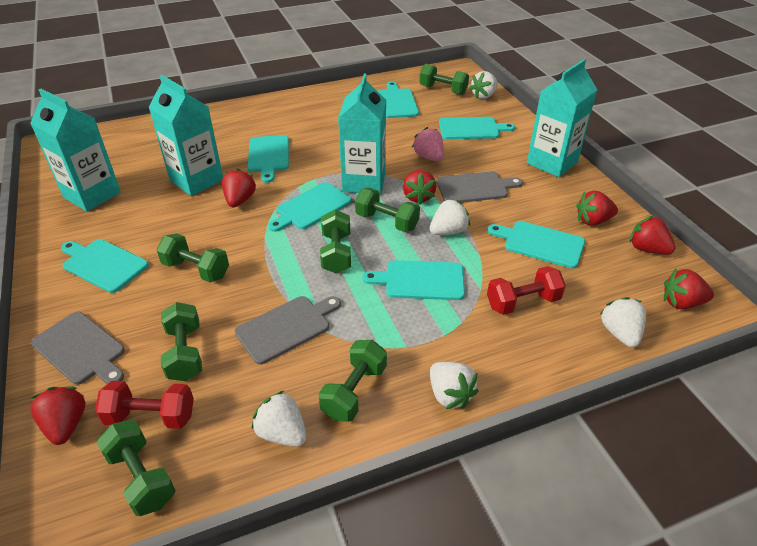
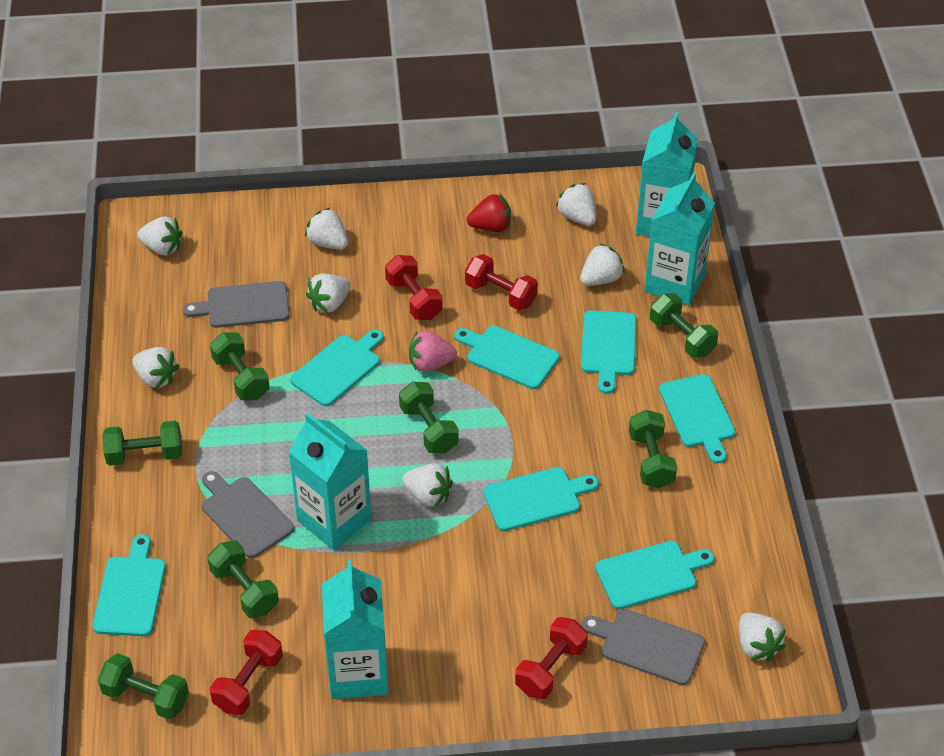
red dumbbell: 2 -> 4
red strawberry: 6 -> 1
white strawberry: 5 -> 8

